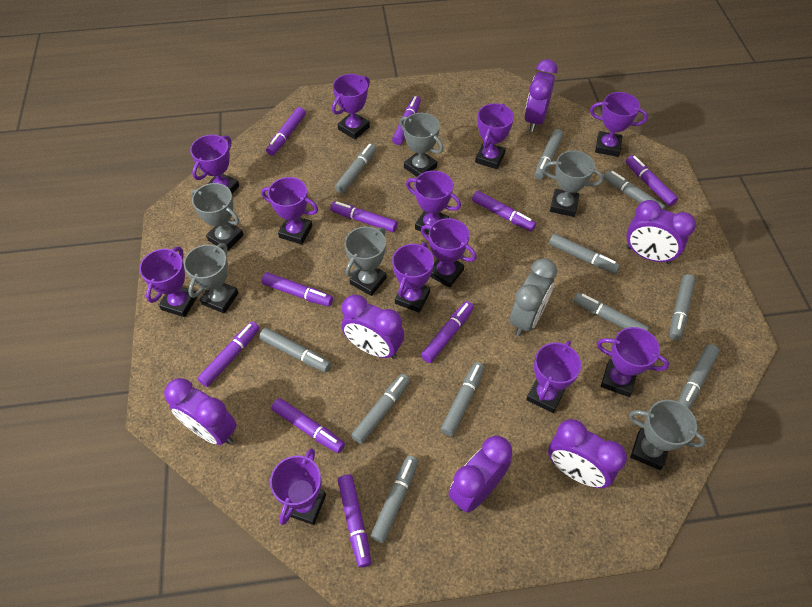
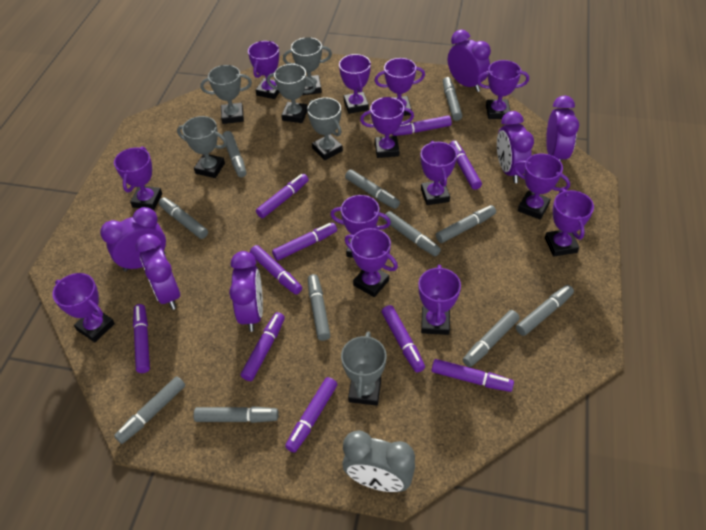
purple trophy: 12 -> 13

